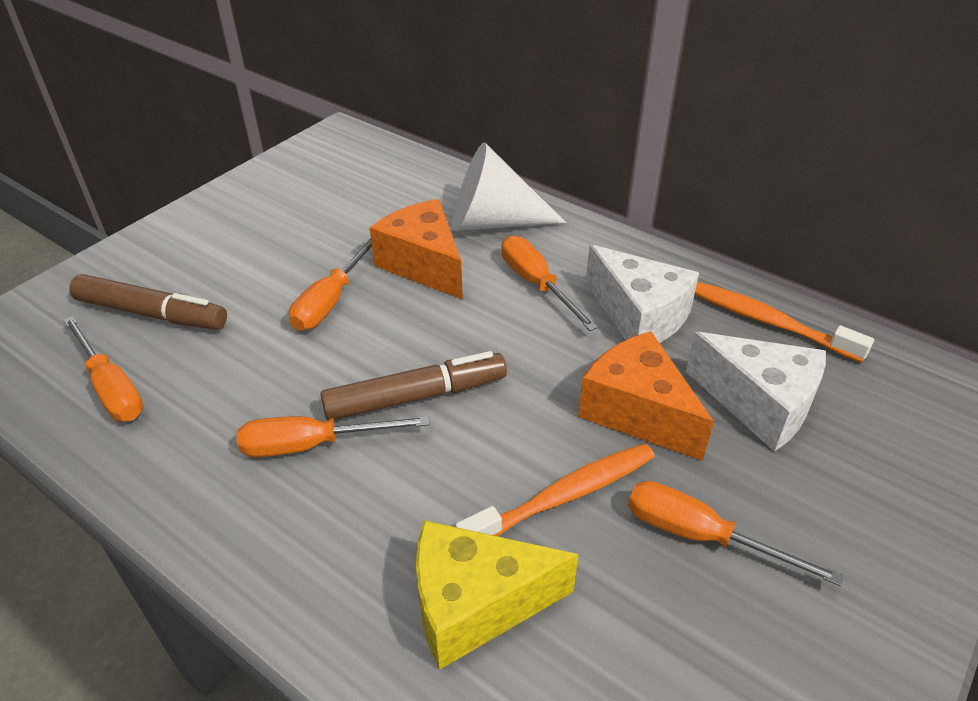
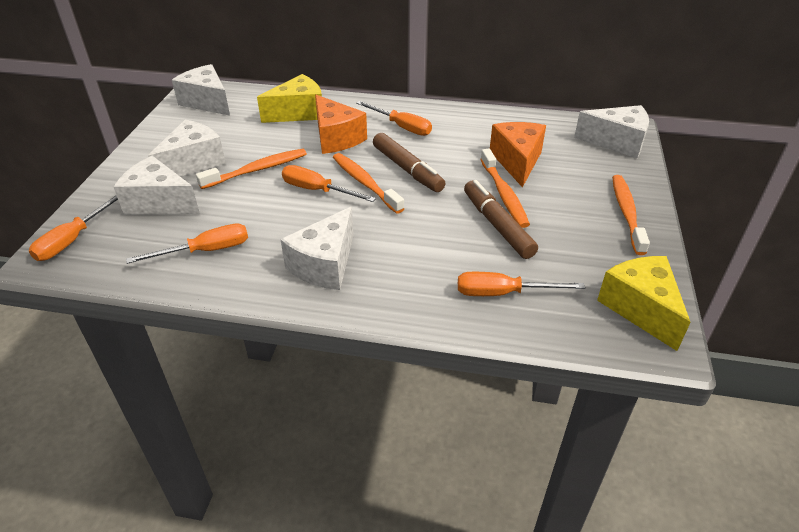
orange toothbrush: 2 -> 4
white cheese: 2 -> 5
white cone: 1 -> 0
yellow cheese: 1 -> 2

